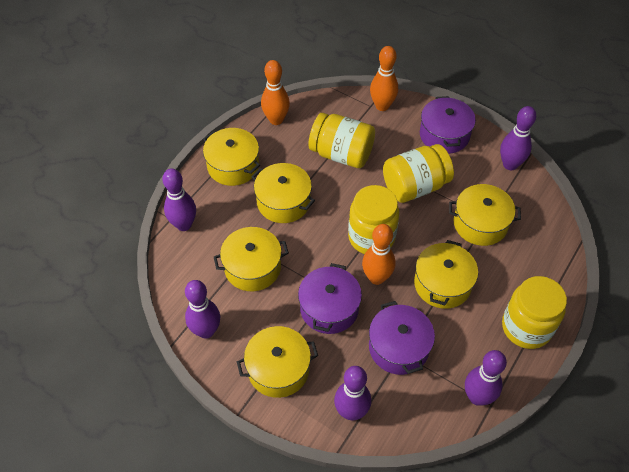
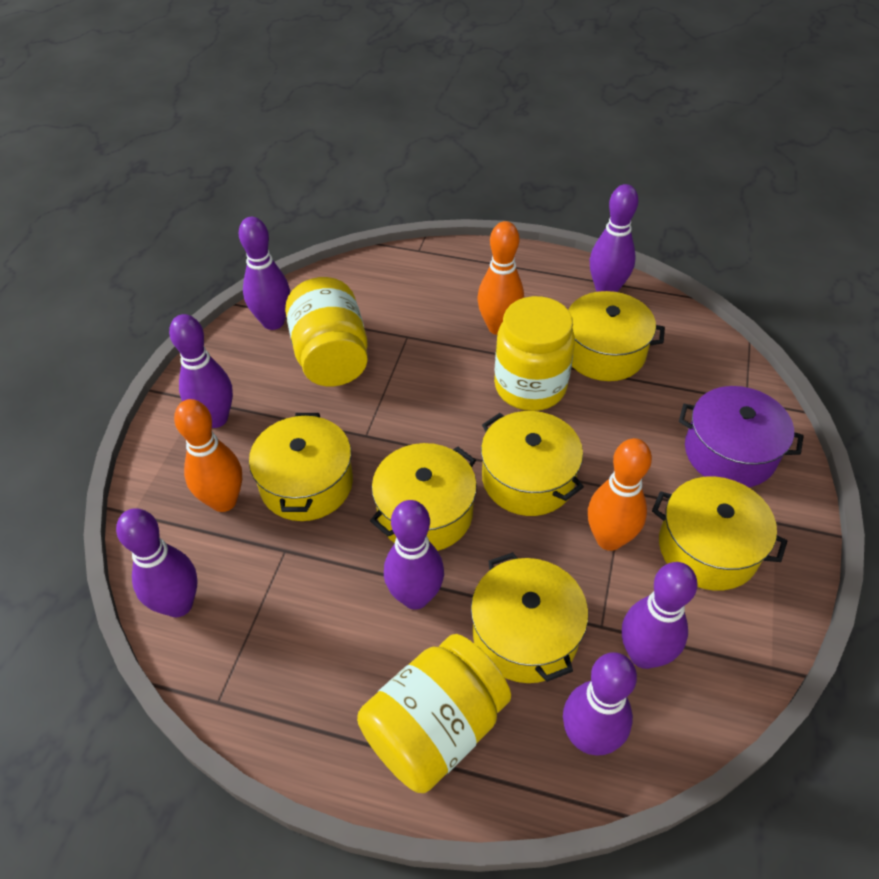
purple bowling pin: 5 -> 7
purple pot: 3 -> 1
yellow jar: 4 -> 3

